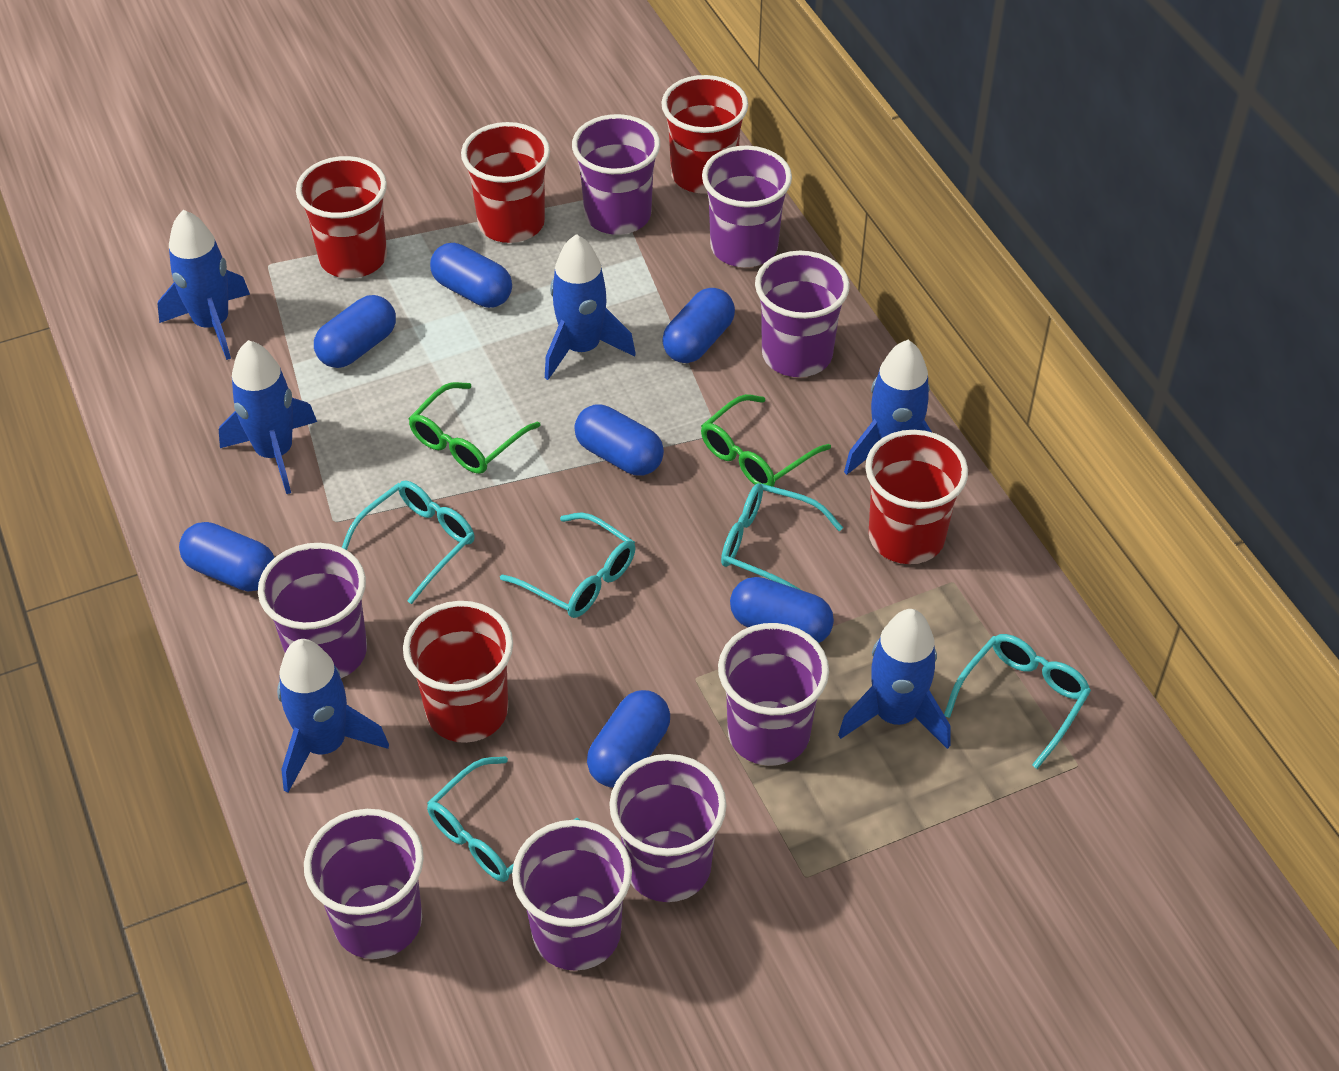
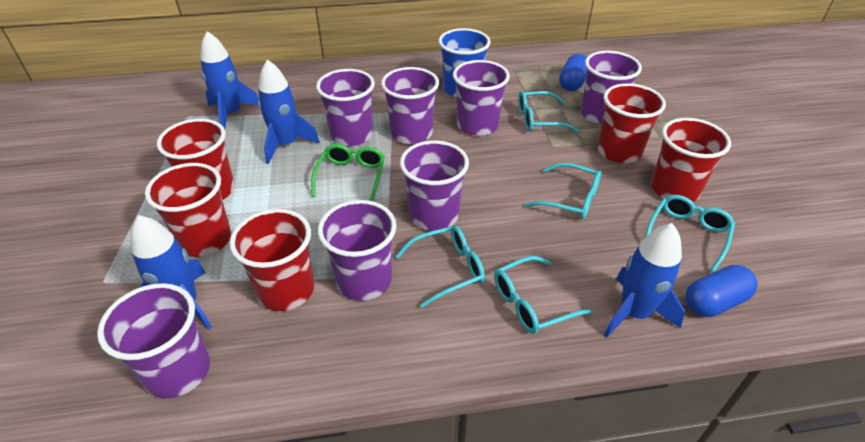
blue capsule: 7 -> 2
blue cup: 0 -> 1
blue rocket: 6 -> 4
green glasses: 2 -> 1
purple cup: 8 -> 7

